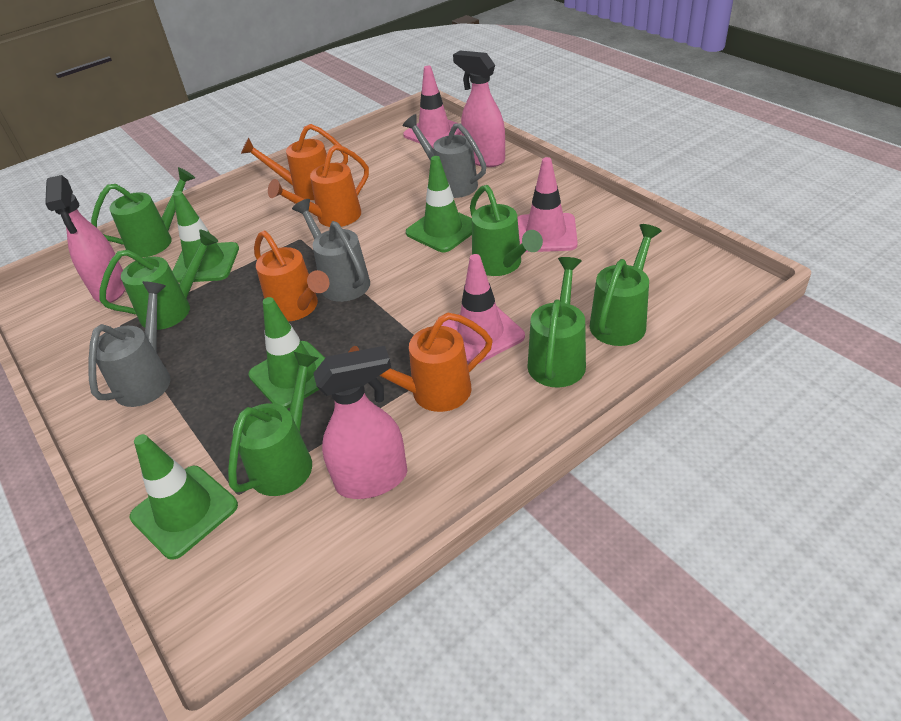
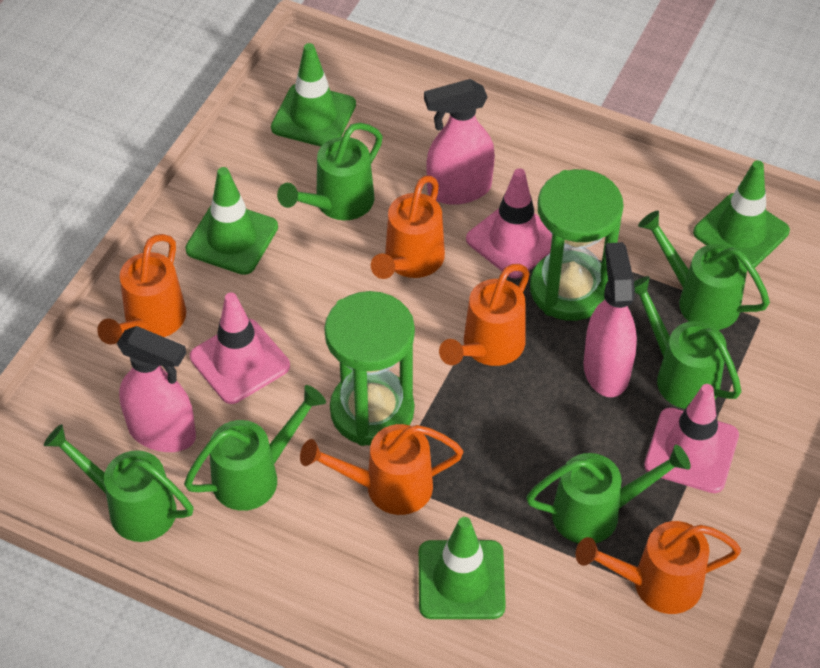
green hourglass: 0 -> 2
grey watering can: 3 -> 0
orange watering can: 4 -> 5

